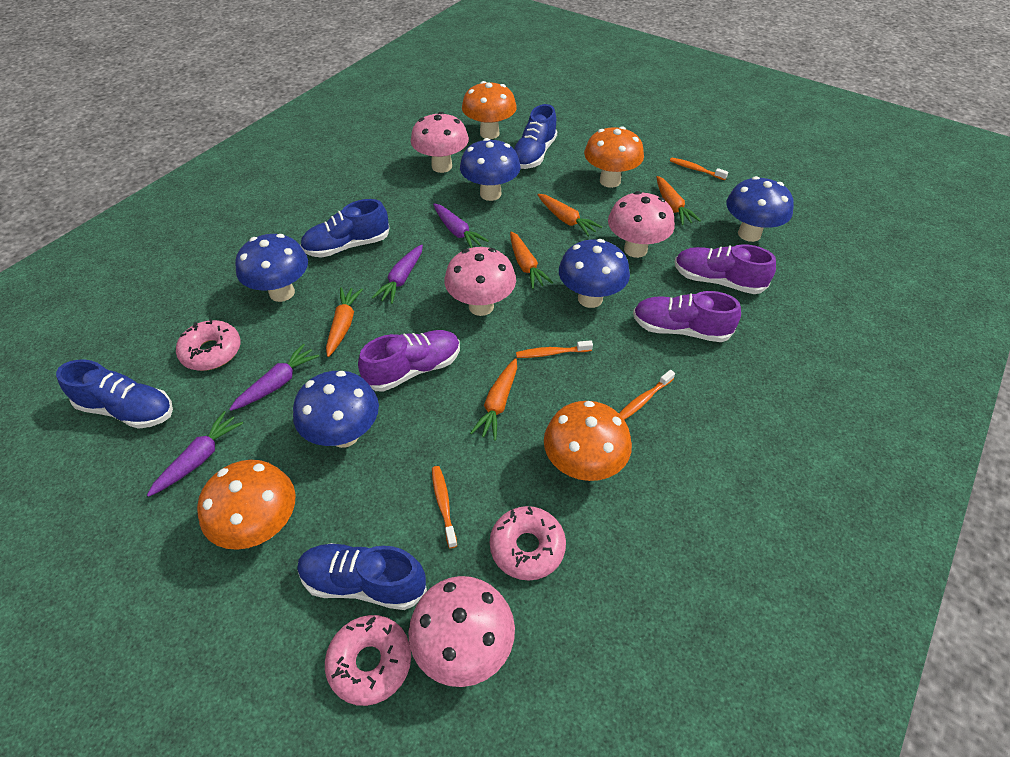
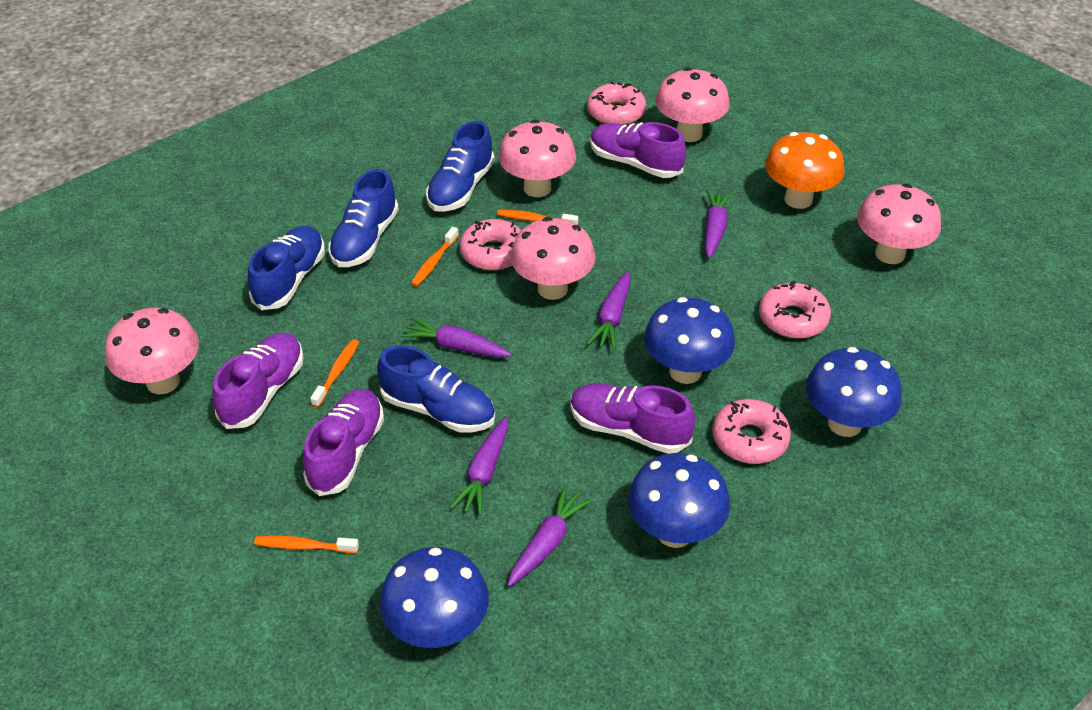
blue mushroom: 5 -> 4
orange carrot: 5 -> 0
orange mushroom: 4 -> 1
pink donut: 3 -> 4
pink mushroom: 4 -> 5
purple carrot: 4 -> 5
purple shoe: 3 -> 4

